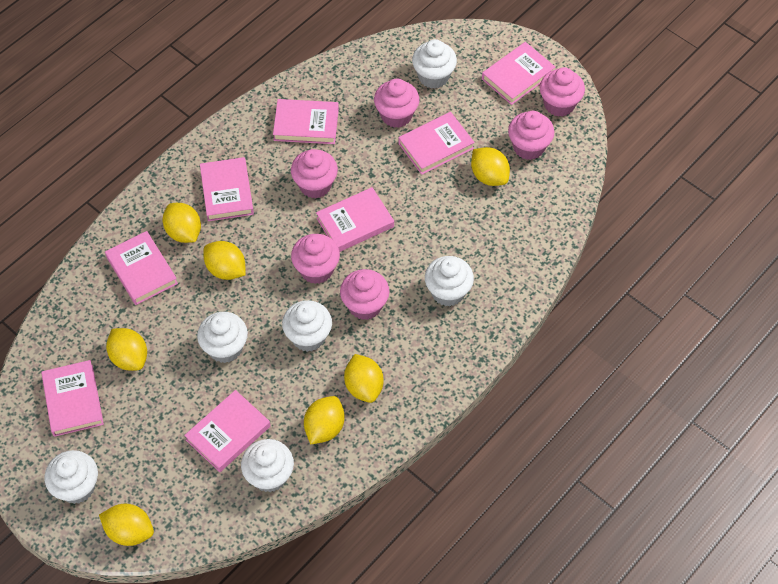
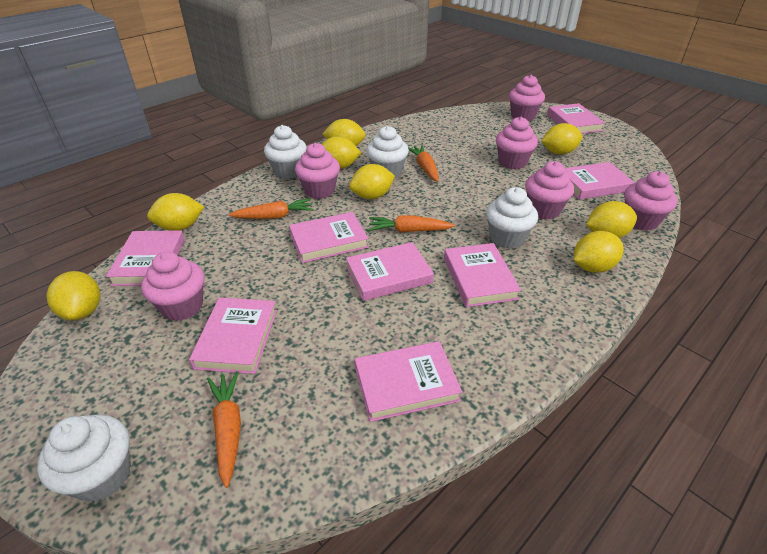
orange carrot: 0 -> 4
white cupcake: 6 -> 4
yellow lemon: 7 -> 8

